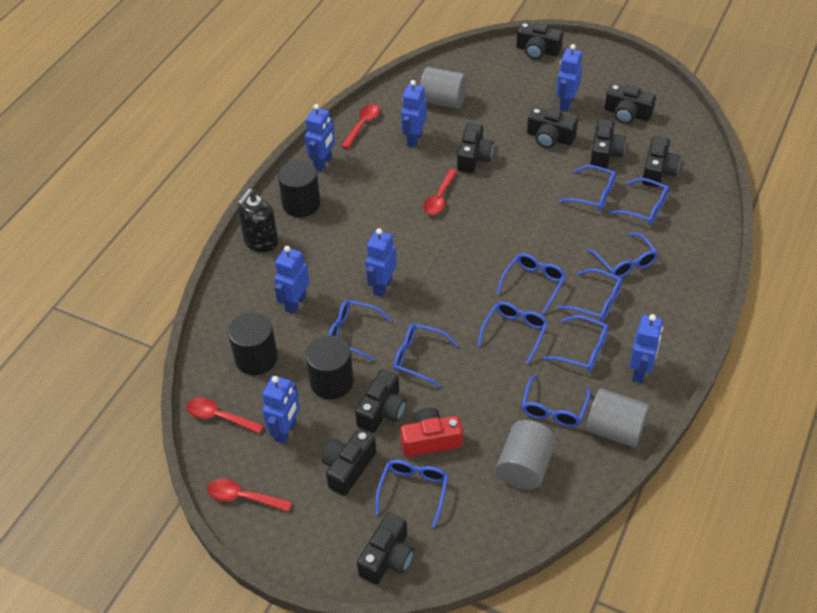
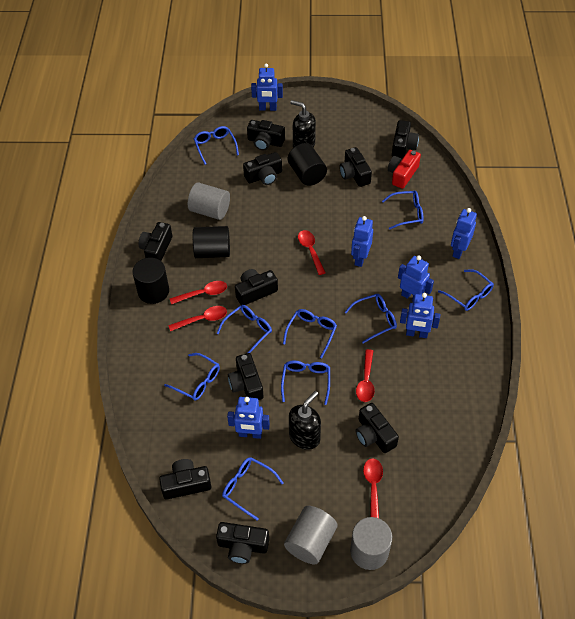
black camera: 9 -> 10
black soap dispenser: 1 -> 2
blue glasses: 11 -> 9
blue robot: 7 -> 6
red spoon: 4 -> 5

